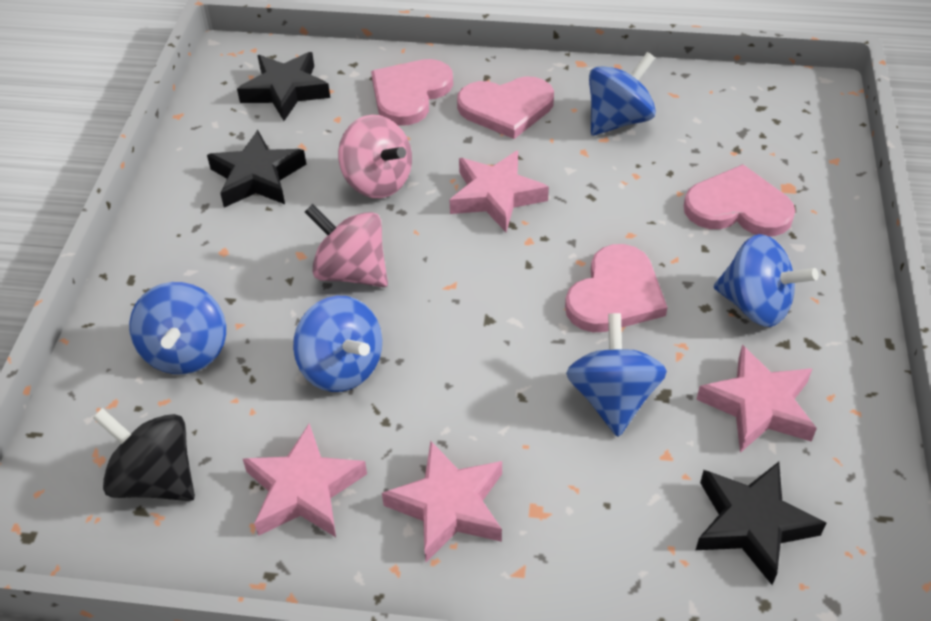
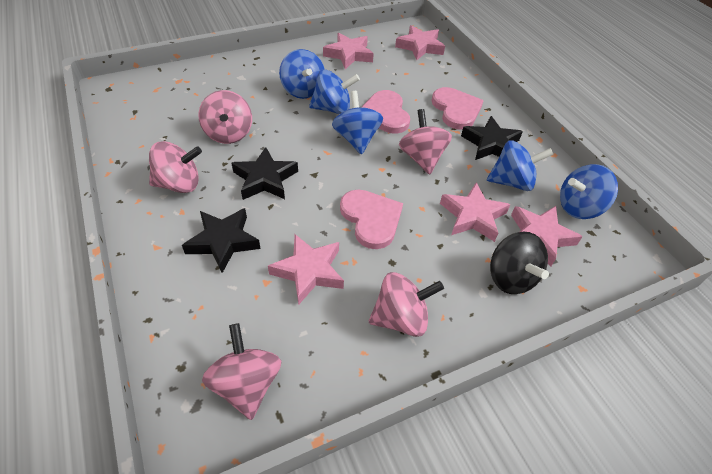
pink heart: 4 -> 3
pink spinning top: 2 -> 5
pink star: 4 -> 5

